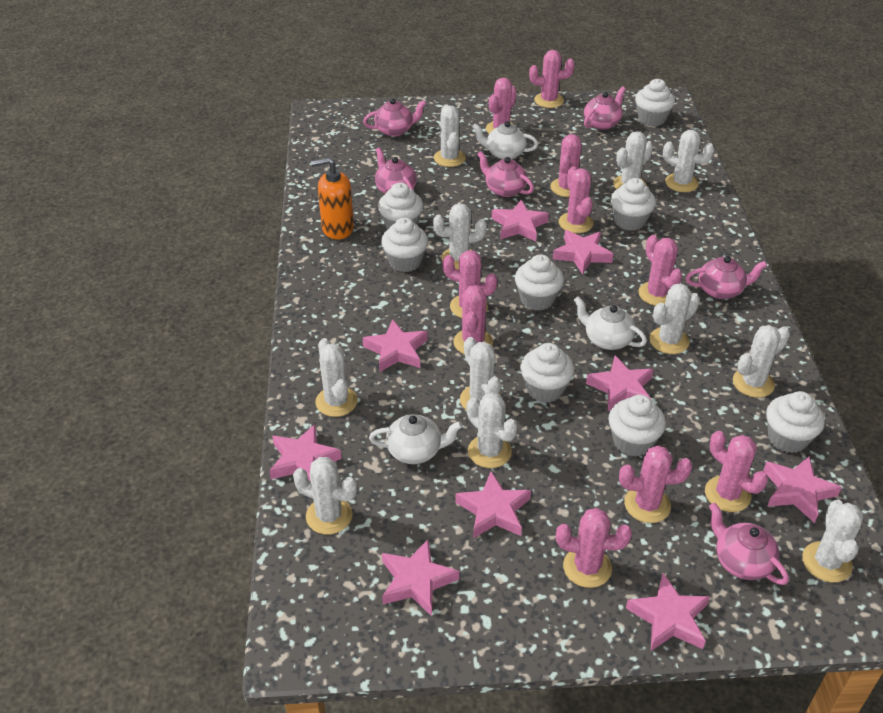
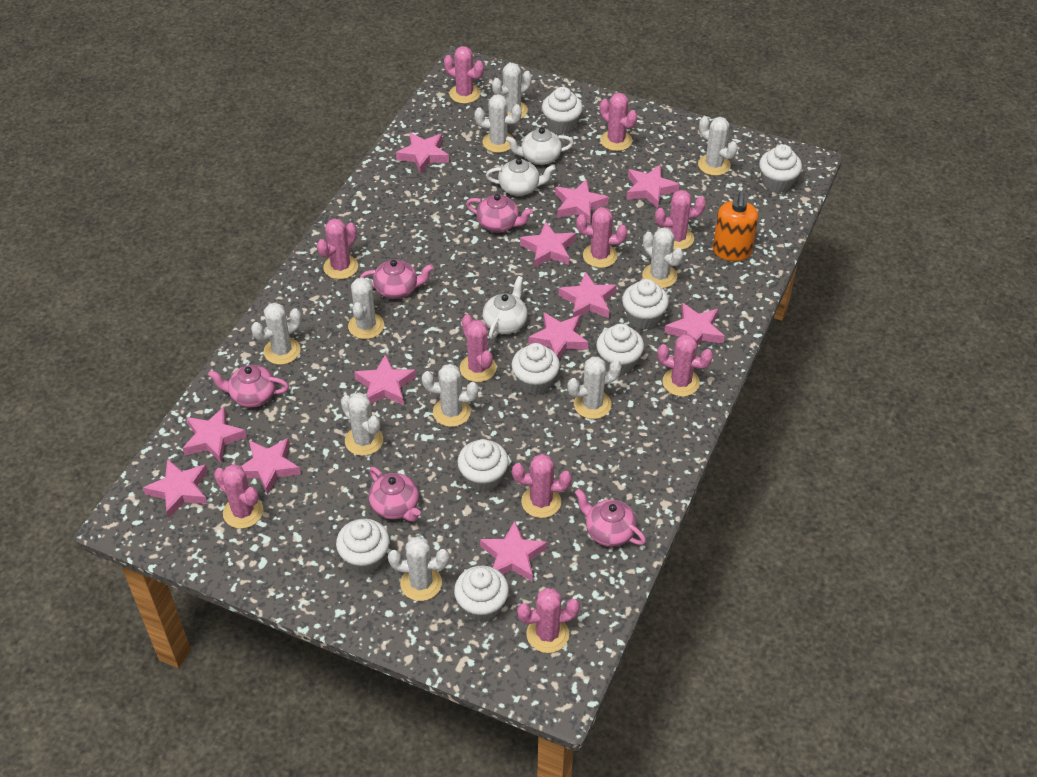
pink star: 9 -> 12
pink teapot: 6 -> 5
white cactus: 11 -> 10

